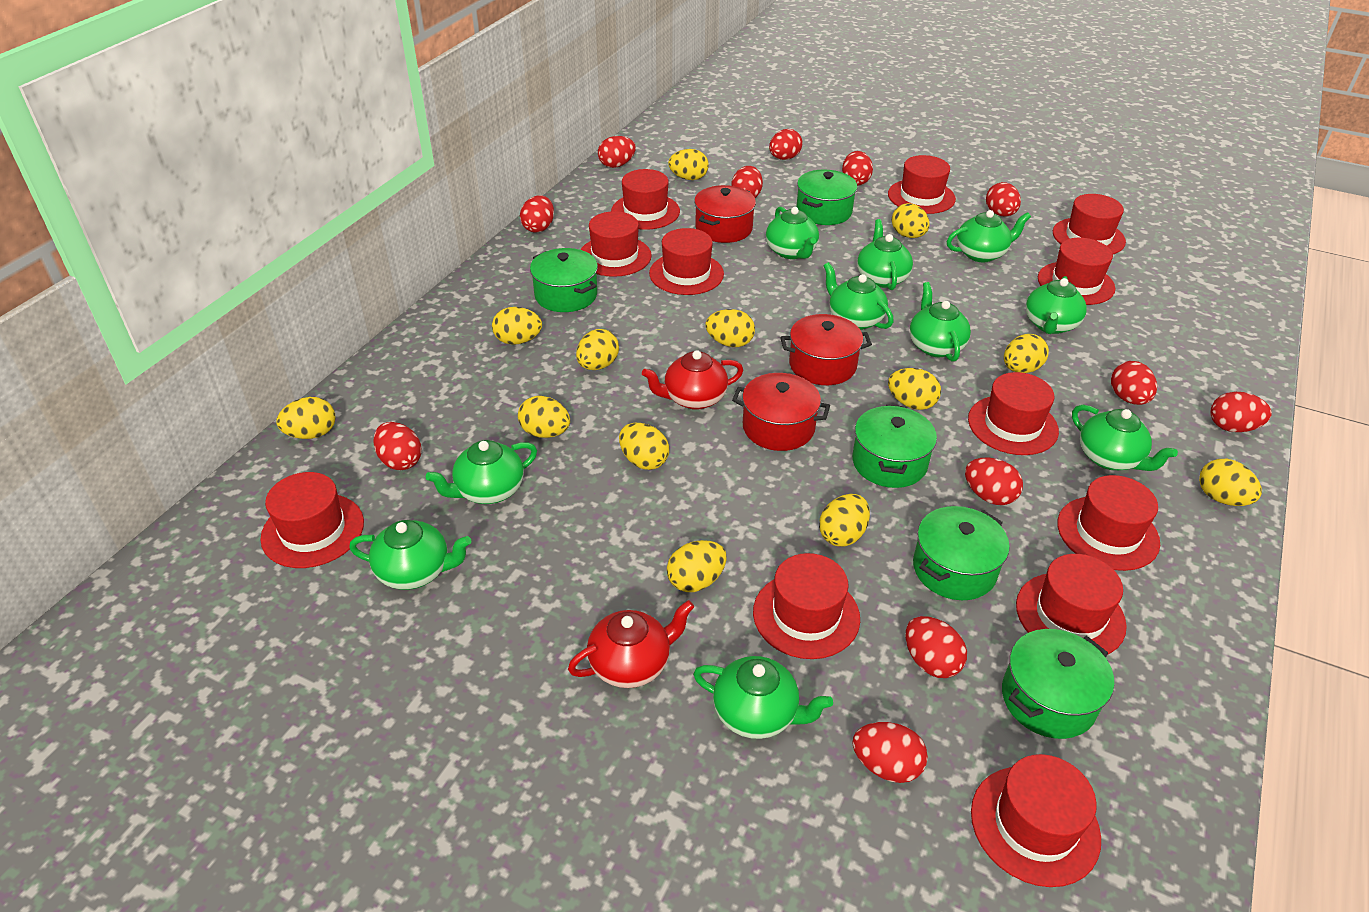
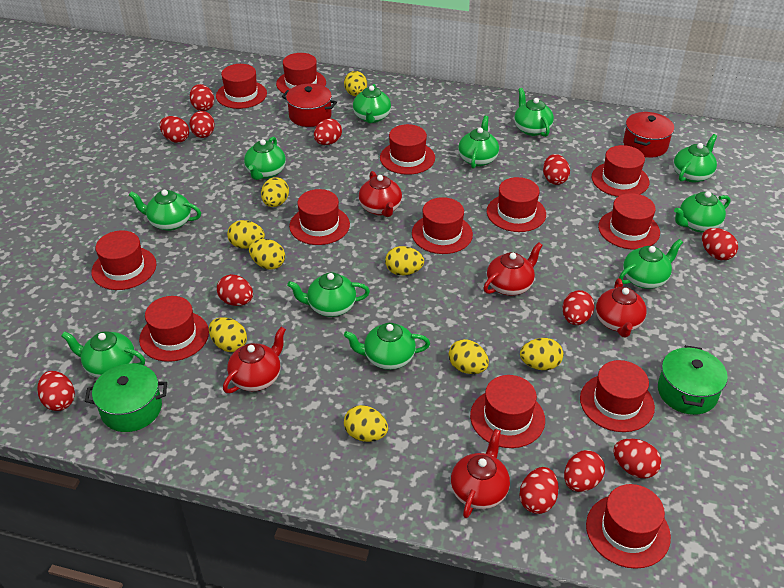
green pot: 5 -> 2
green teapot: 10 -> 11
red hat: 12 -> 13
red pot: 3 -> 2
red teapot: 2 -> 5
yellow egg: 13 -> 9

